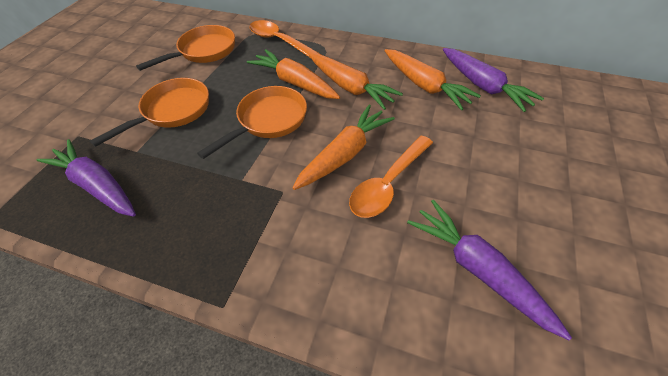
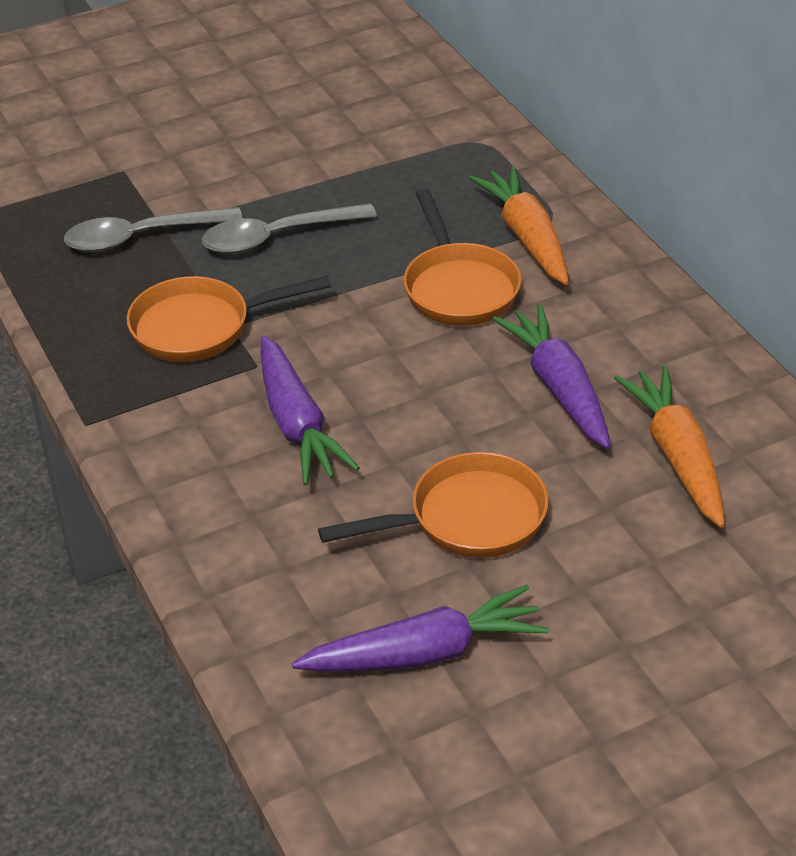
grey spoon: 0 -> 2
orange carrot: 4 -> 2
orange spoon: 2 -> 0

